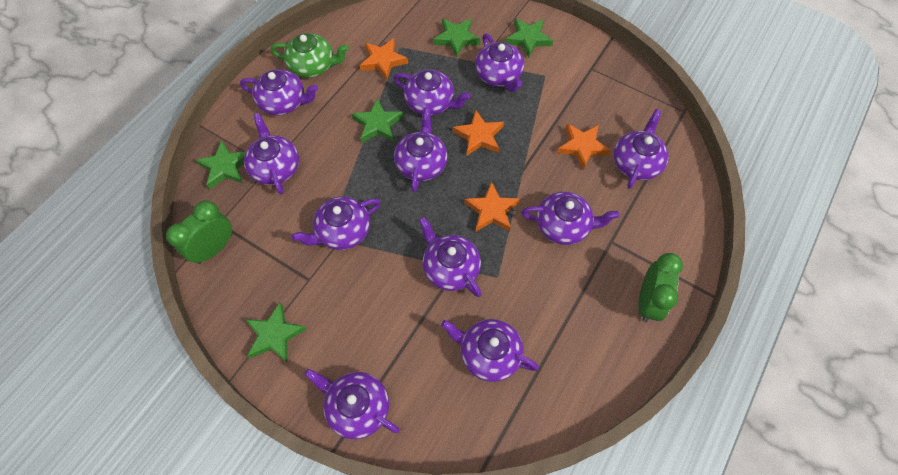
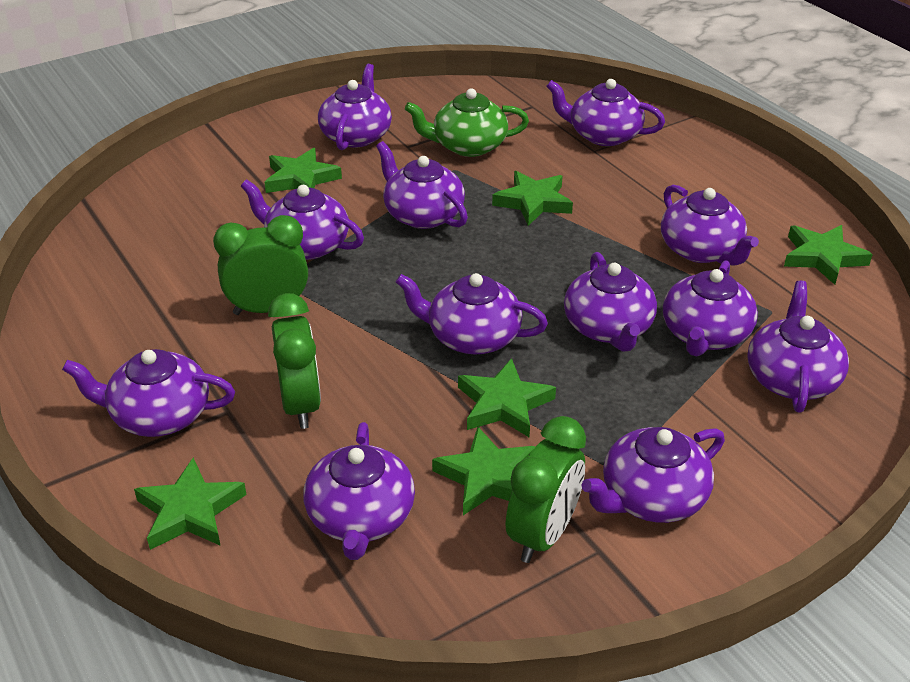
green clock: 2 -> 3
green star: 5 -> 6
orange star: 4 -> 0
purple teapot: 11 -> 12

